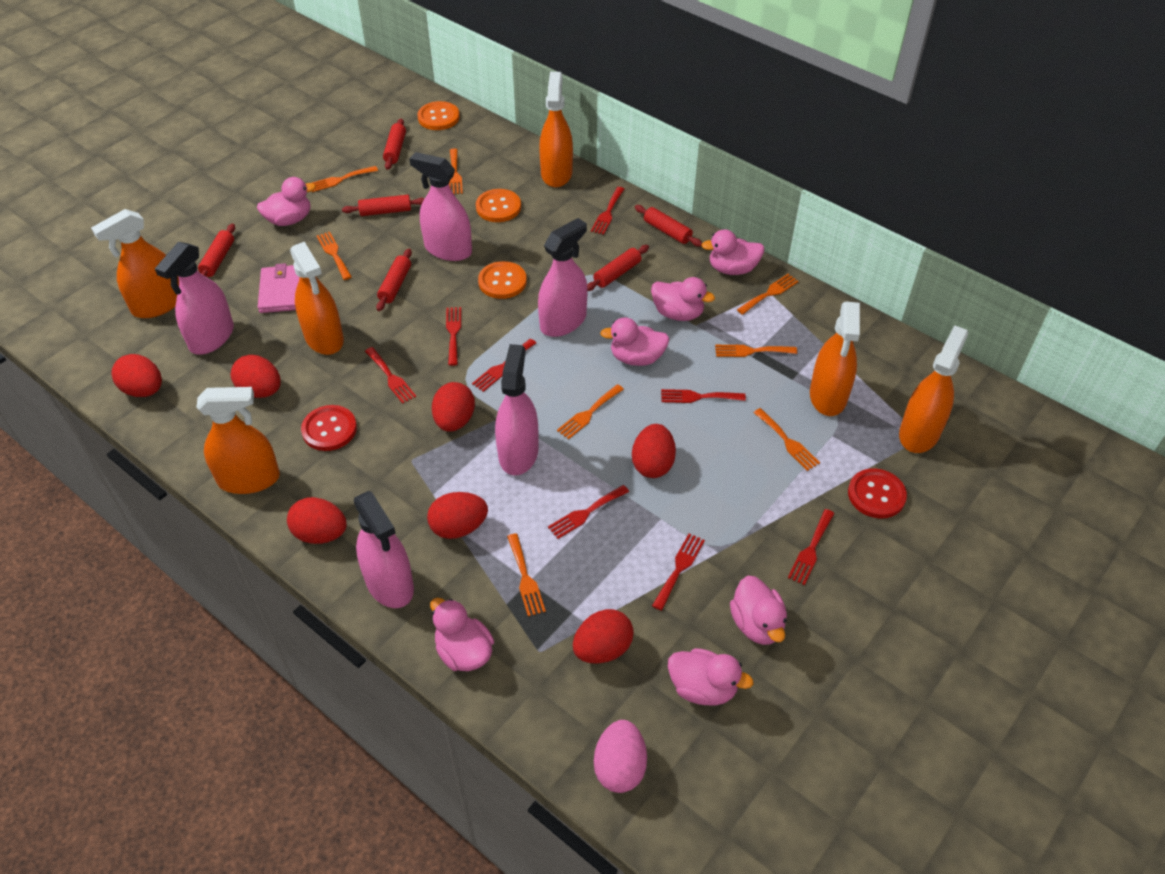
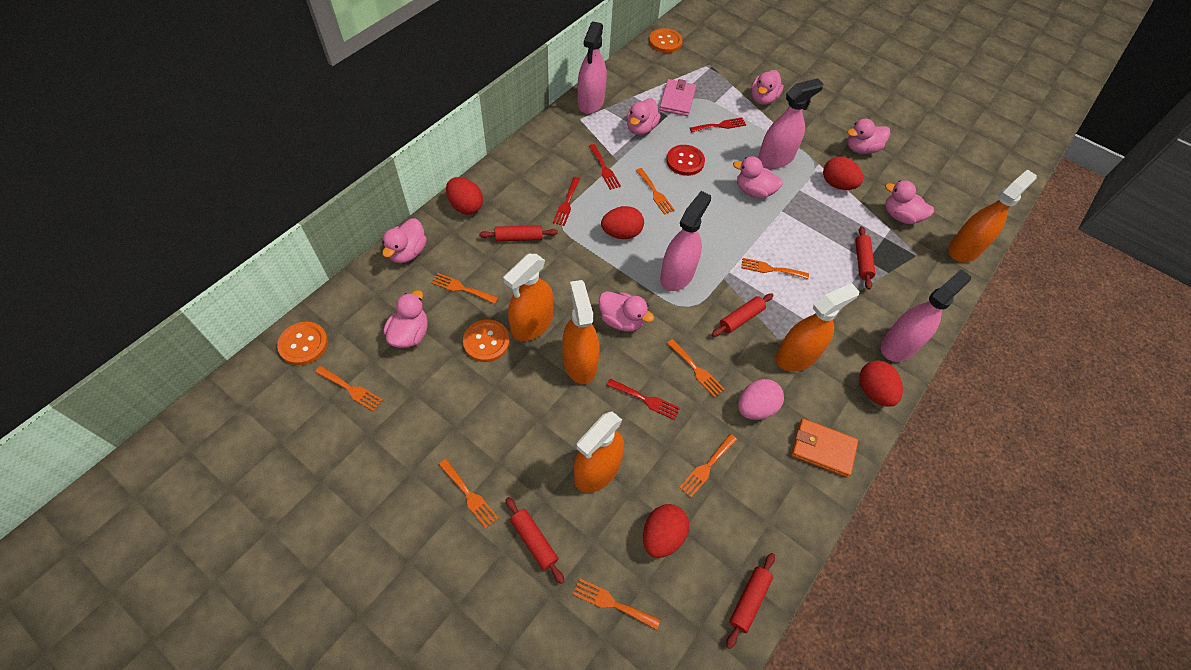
orange spray bottle: 6 -> 5
orange wallet: 0 -> 1
pink duck: 7 -> 8
pink spray bottle: 5 -> 4
red button: 2 -> 1
red egg: 7 -> 5
red fork: 8 -> 4
red rolling pin: 6 -> 5

